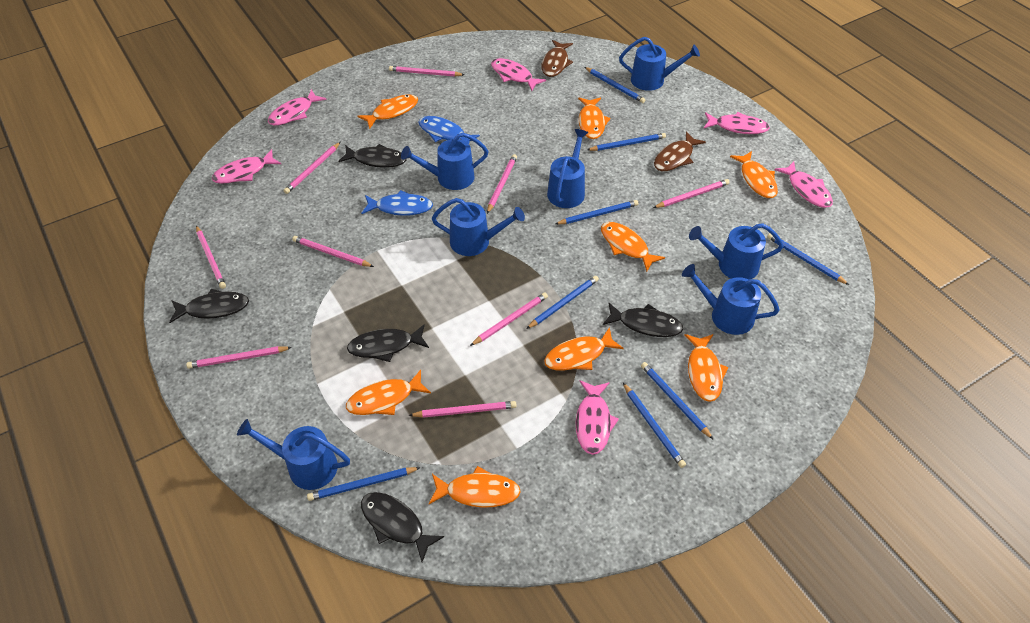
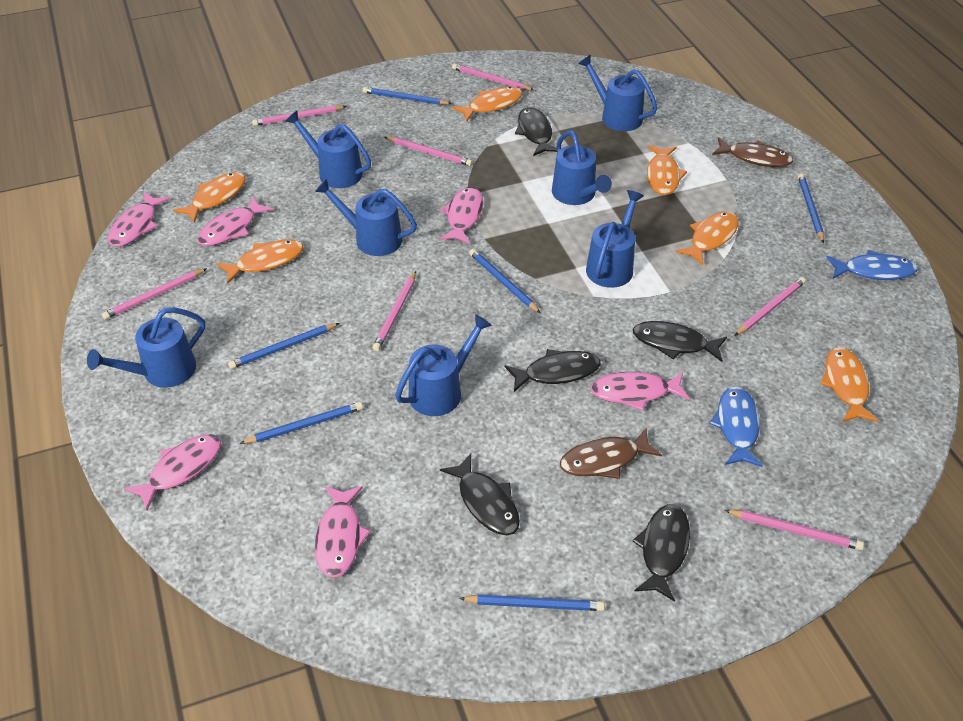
blue pencil: 8 -> 6
orange fish: 8 -> 6
pink pencil: 9 -> 7

